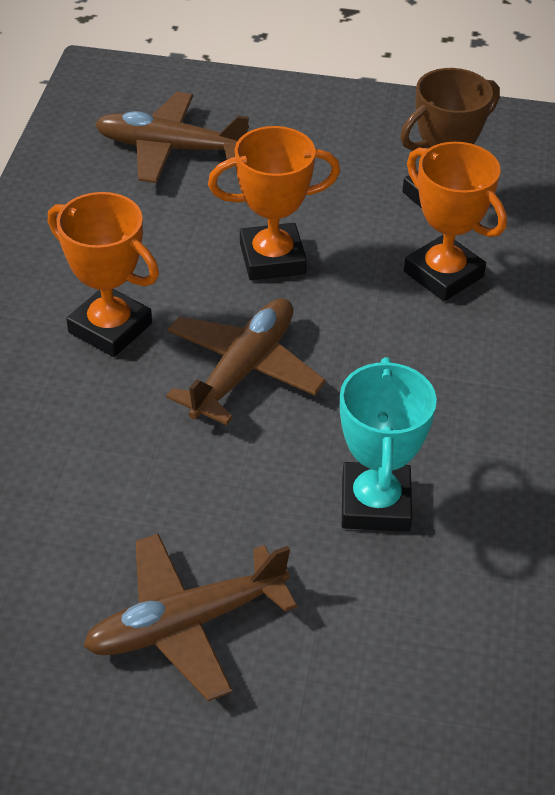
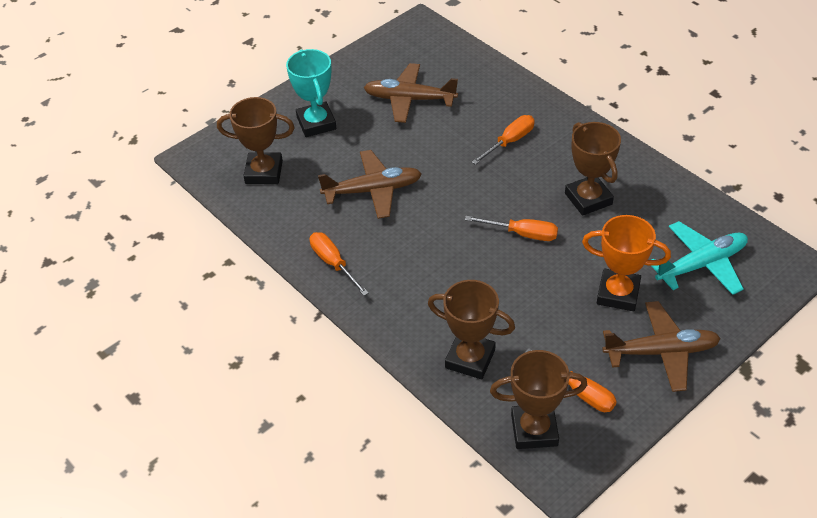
brown trophy: 1 -> 4
orange screwdriver: 0 -> 4
orange trophy: 3 -> 1
turquoise plane: 0 -> 1

